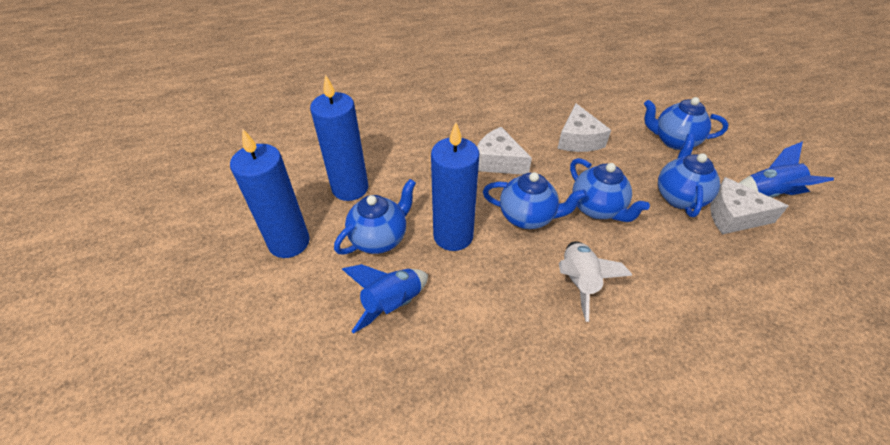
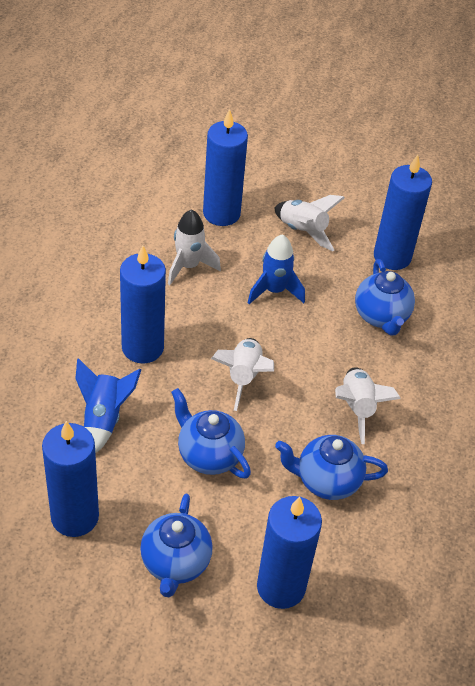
blue candle: 3 -> 5
blue teapot: 5 -> 4
white cheese: 3 -> 0
white rocket: 1 -> 4

